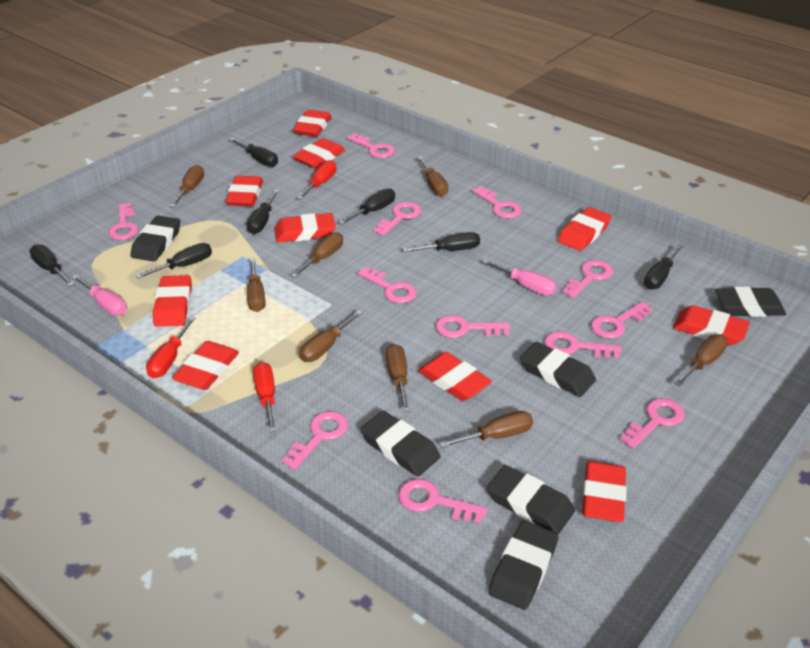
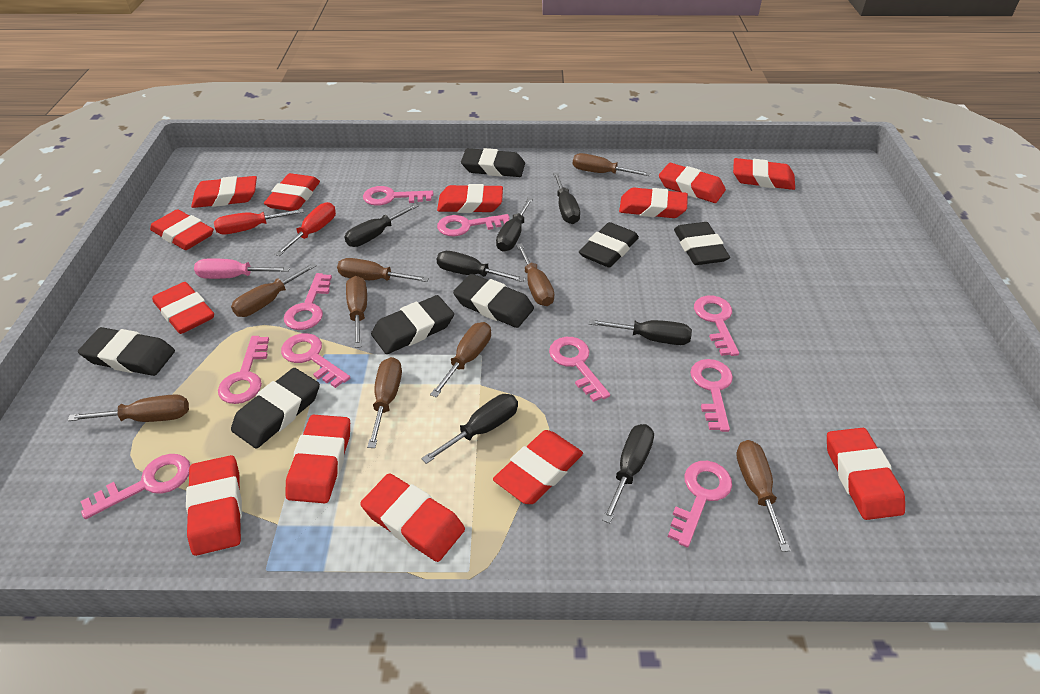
black eraser: 6 -> 7
brown screwdriver: 8 -> 9
pink key: 12 -> 10
pink screwdriver: 2 -> 1
red eraser: 10 -> 13
red screwdriver: 3 -> 2

